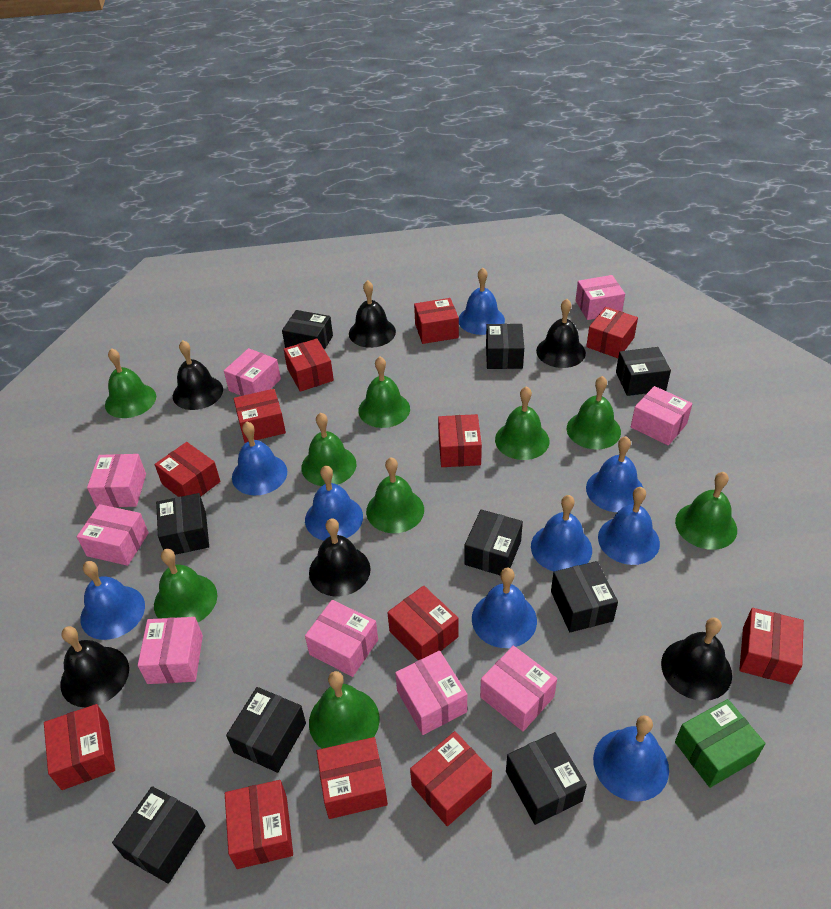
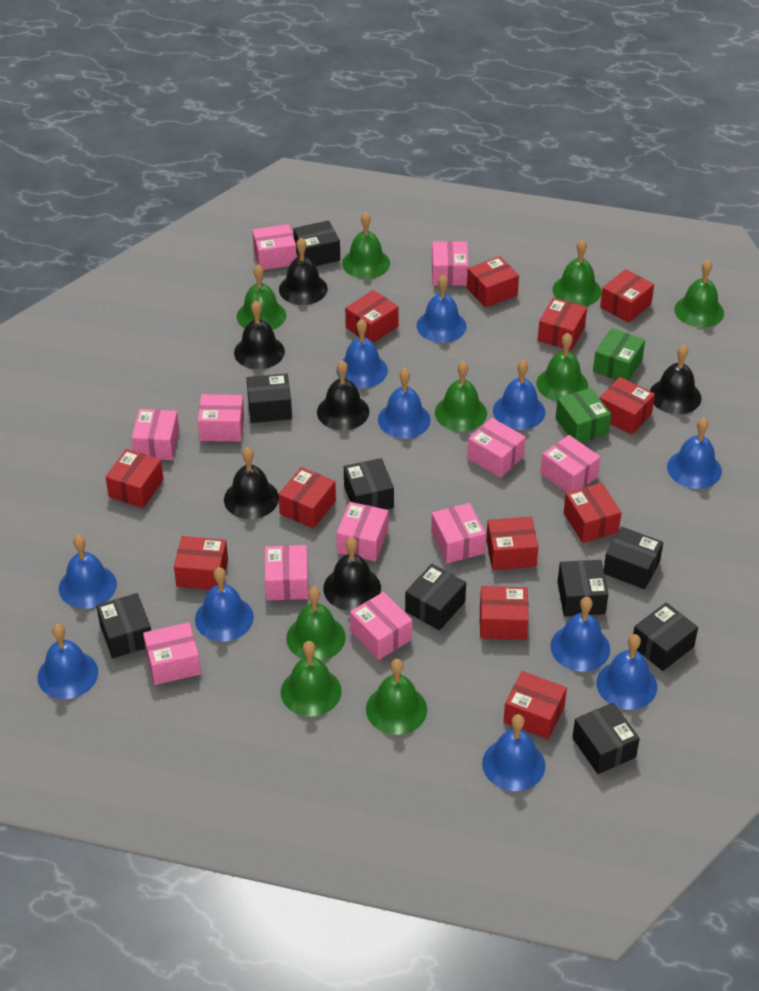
blue bell: 9 -> 11
green box: 1 -> 2
pink box: 9 -> 11

